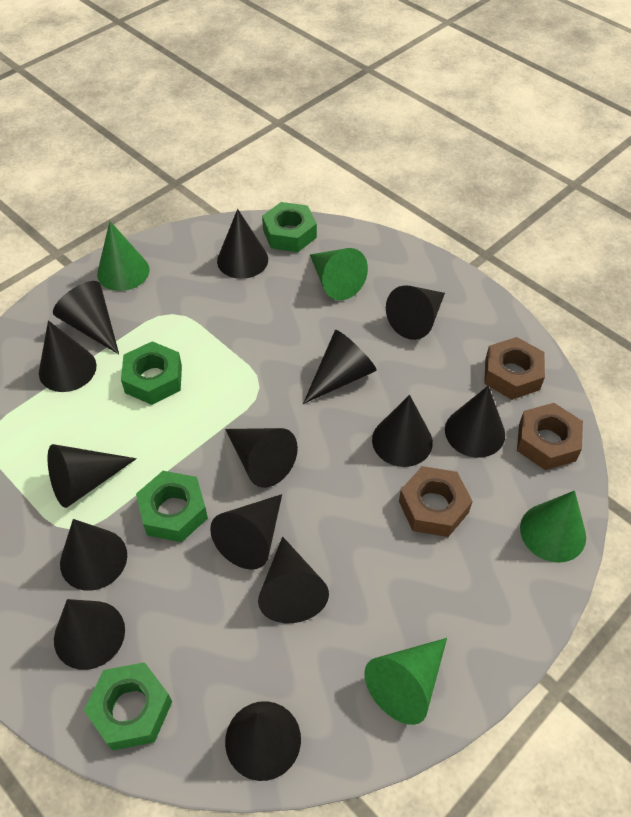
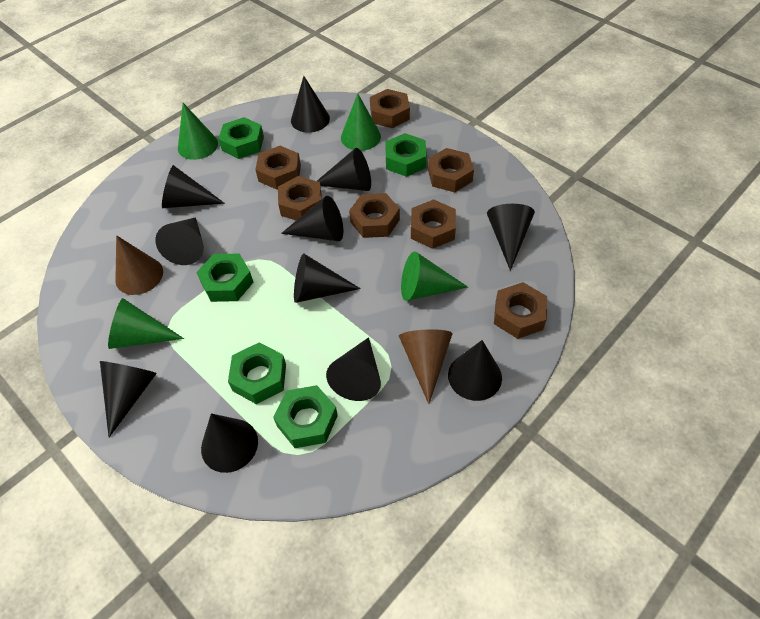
black cone: 14 -> 11
brown cone: 0 -> 2
brown nut: 3 -> 7
green nut: 4 -> 5

